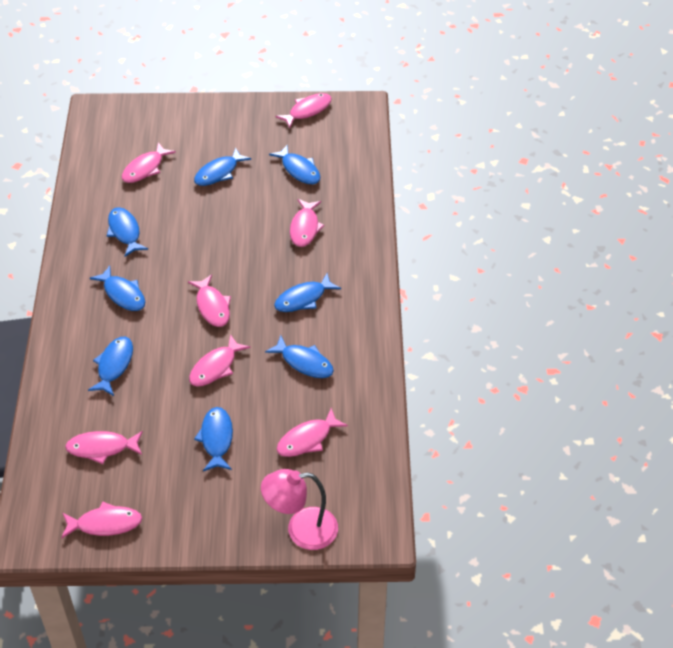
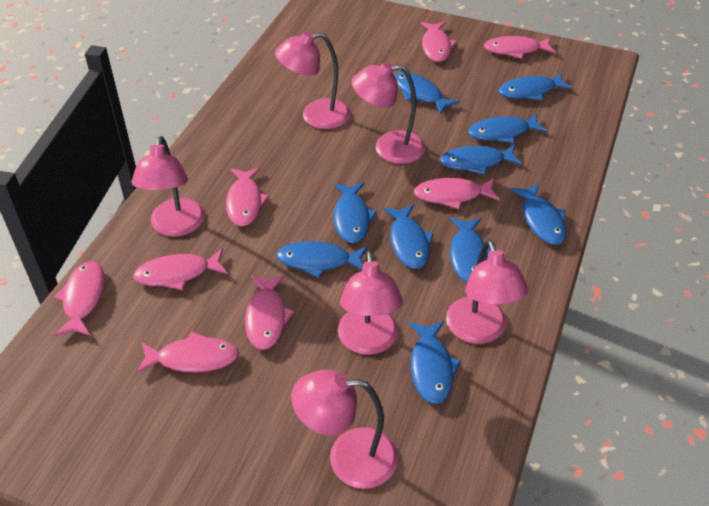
blue fish: 8 -> 10
pink lamp: 1 -> 6

